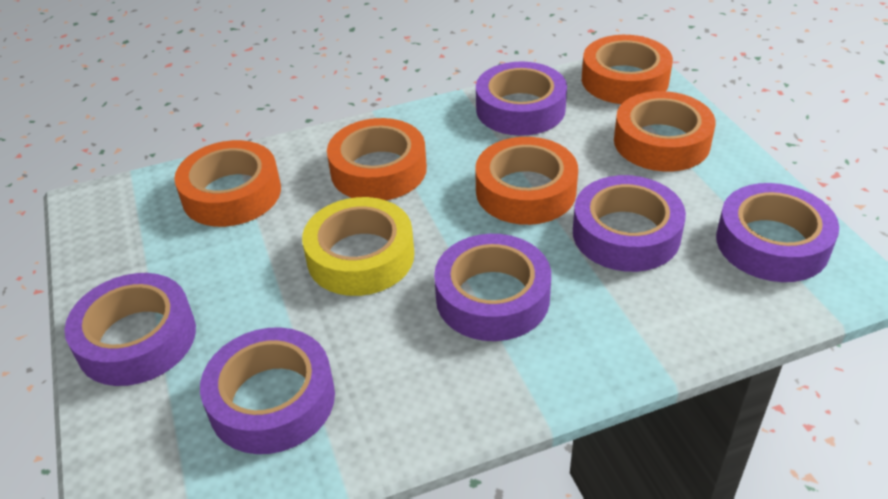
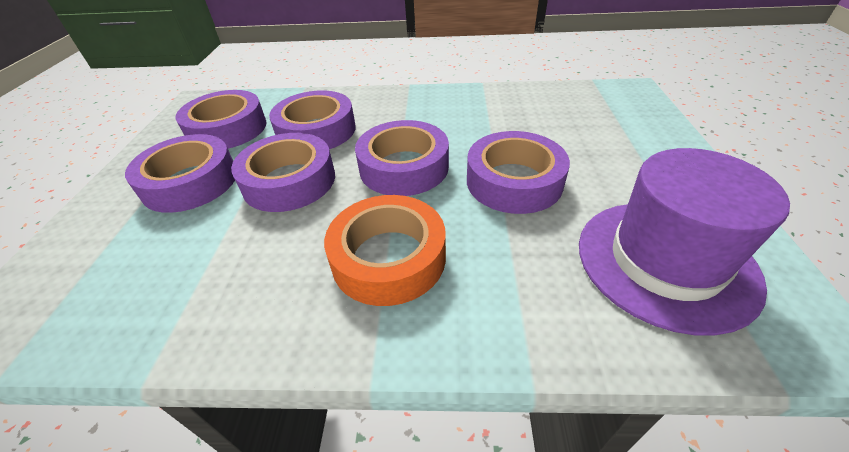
orange tape: 5 -> 1
purple hat: 0 -> 1
yellow tape: 1 -> 0

